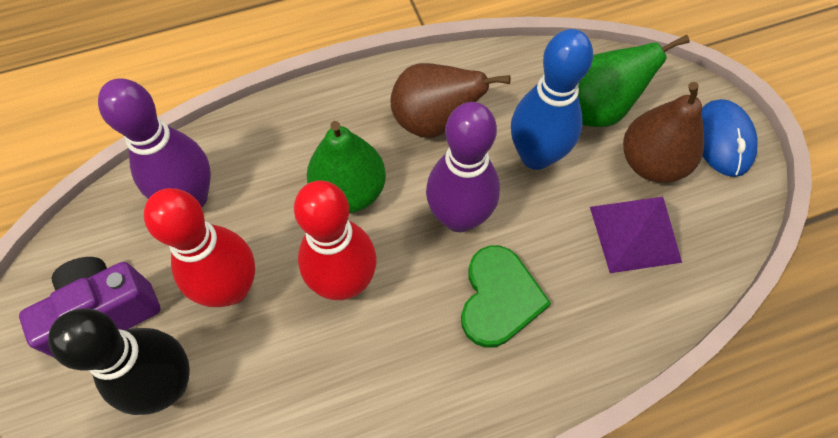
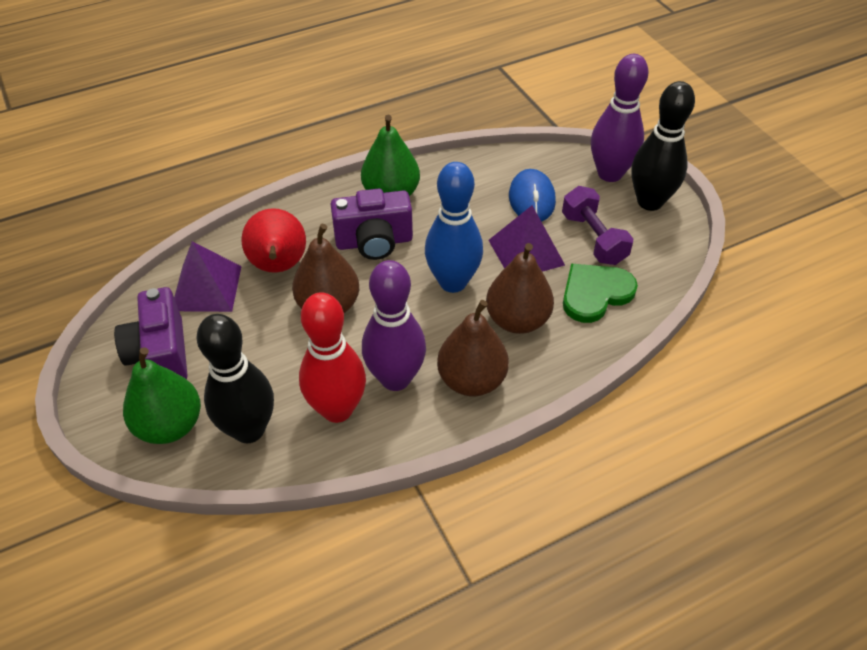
black bowling pin: 1 -> 2
brown pear: 2 -> 3
purple camera: 1 -> 2
purple dumbbell: 0 -> 1
purple pyramid: 1 -> 2
red bowling pin: 2 -> 1
red pear: 0 -> 1

